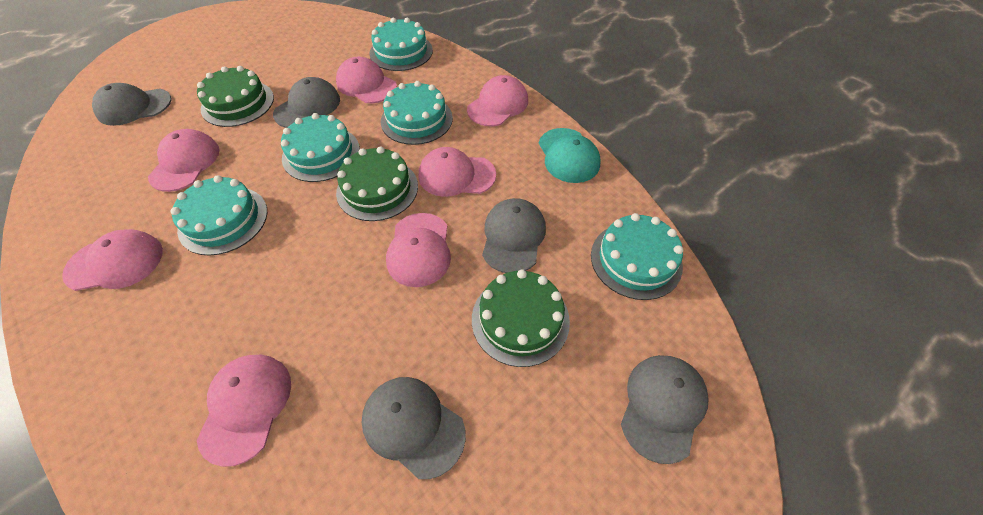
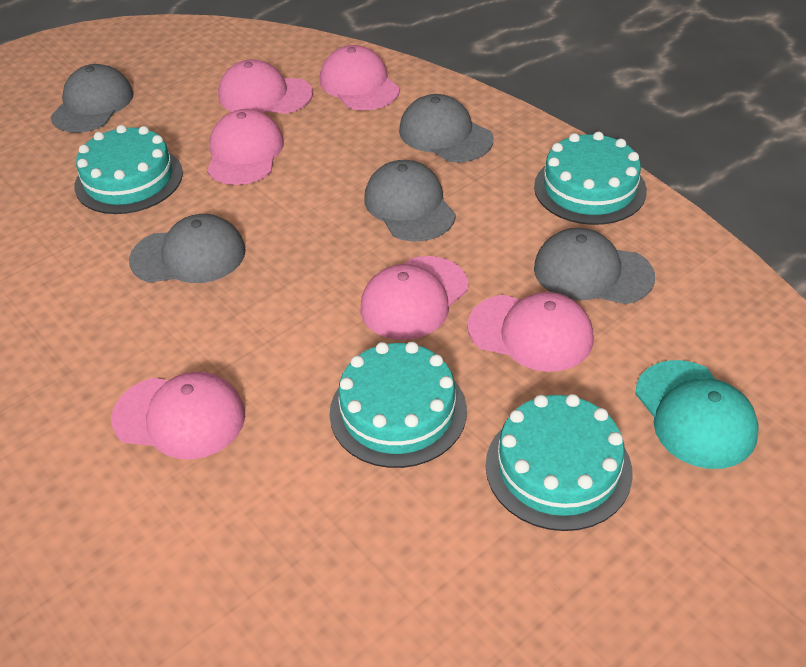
green cake: 3 -> 0
pink cap: 7 -> 6
turquoise cake: 5 -> 4

